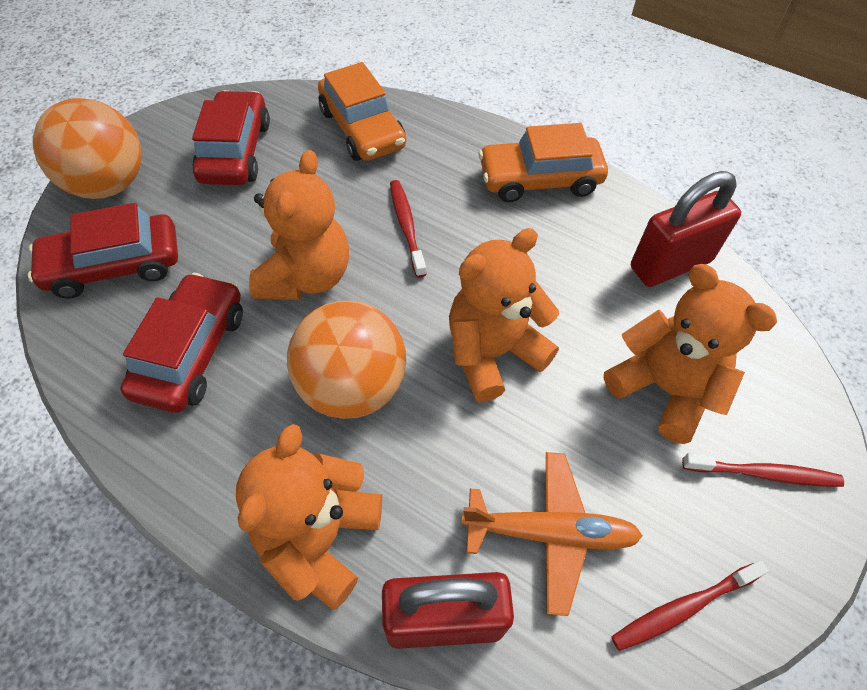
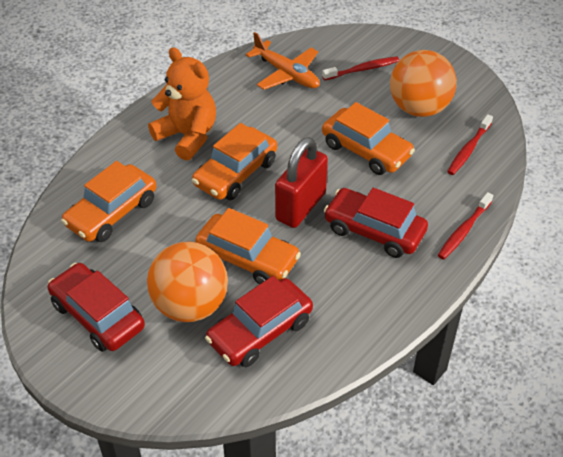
orange car: 2 -> 4
orange teddy bear: 4 -> 1
red padlock: 2 -> 1

